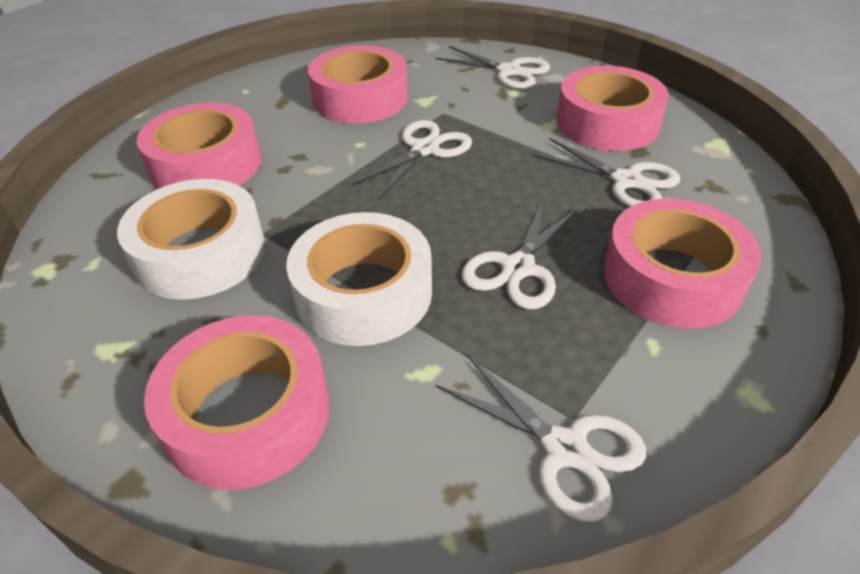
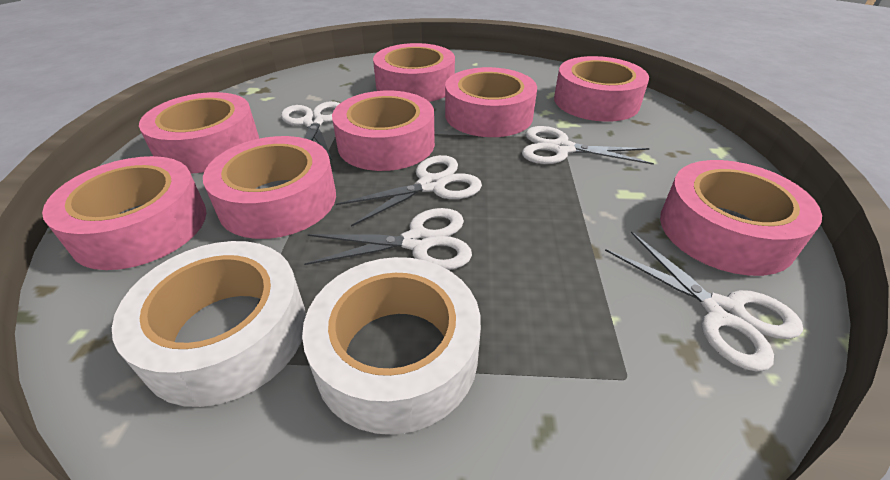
pink tape: 5 -> 8

